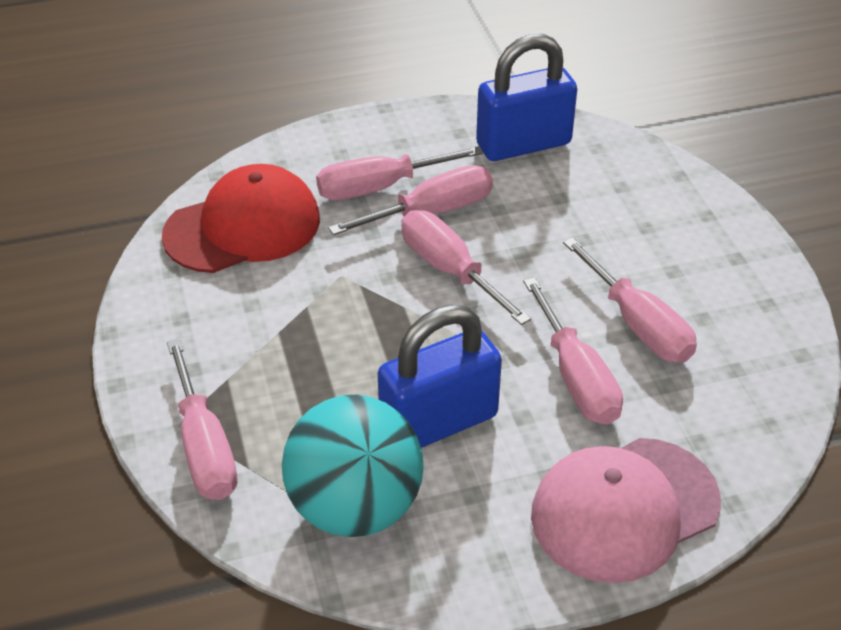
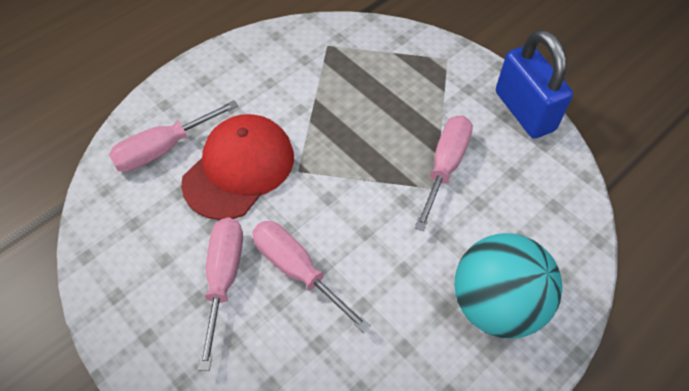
blue padlock: 2 -> 1
pink cap: 1 -> 0
pink screwdriver: 6 -> 4

